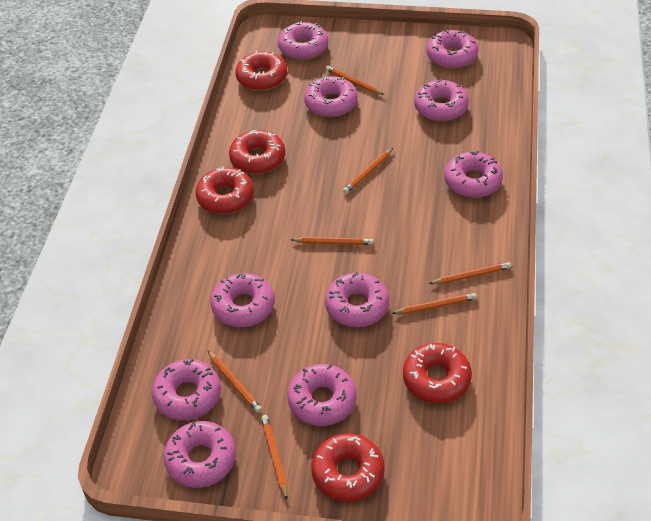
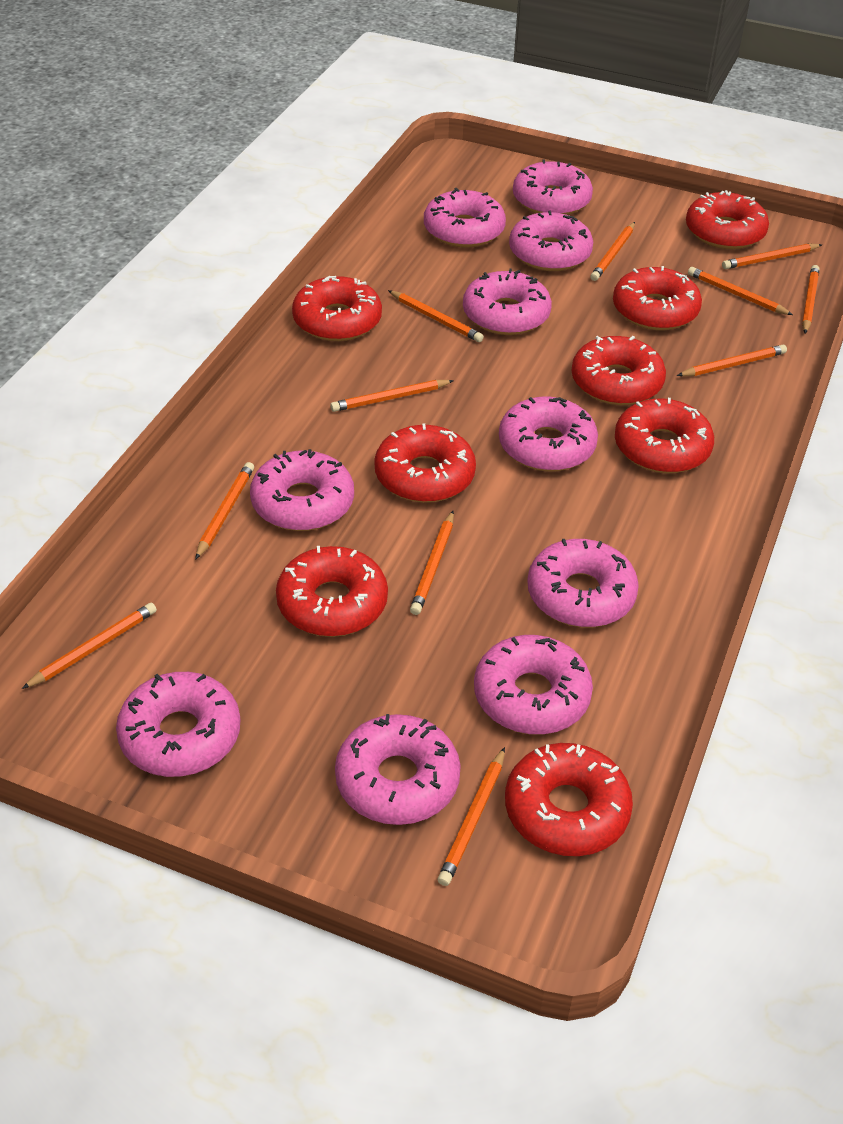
orange pencil: 7 -> 11
red donut: 5 -> 8

